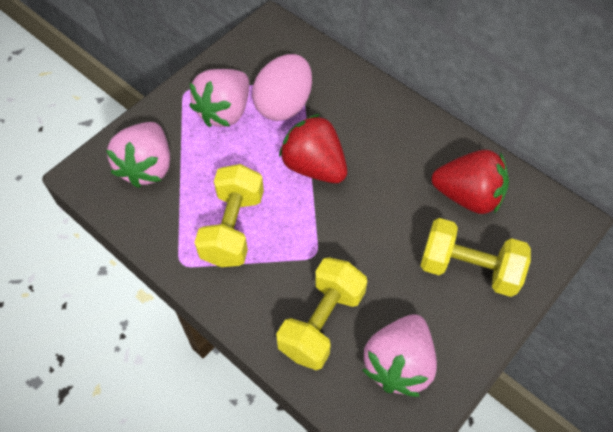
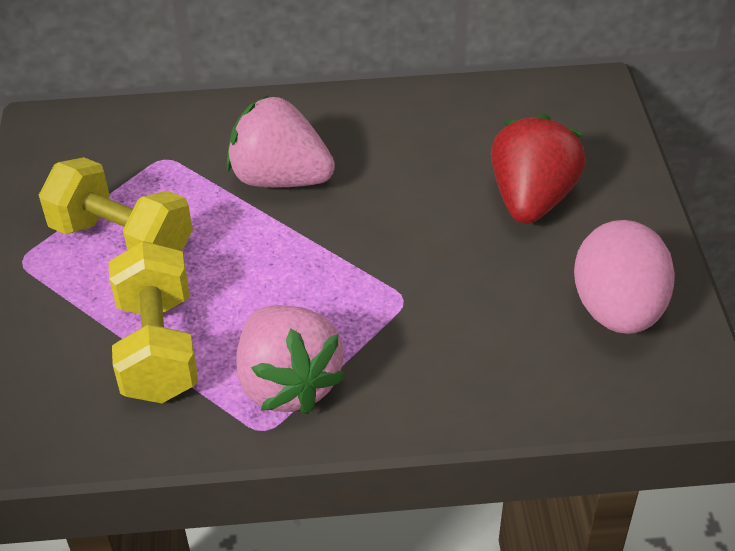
pink strawberry: 3 -> 2
red strawberry: 2 -> 1
yellow dumbbell: 3 -> 2

